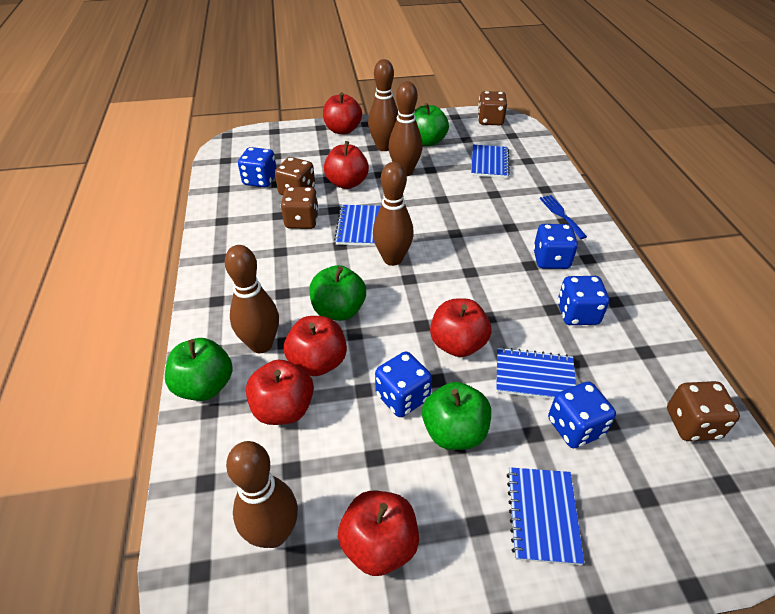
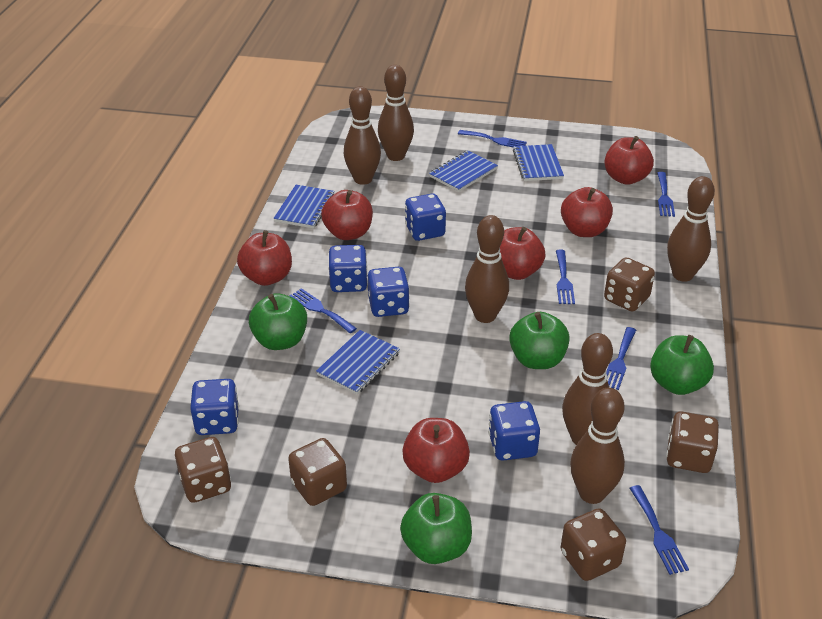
blue fork: 1 -> 6
brown bowling pin: 5 -> 6
brown dice: 4 -> 5

